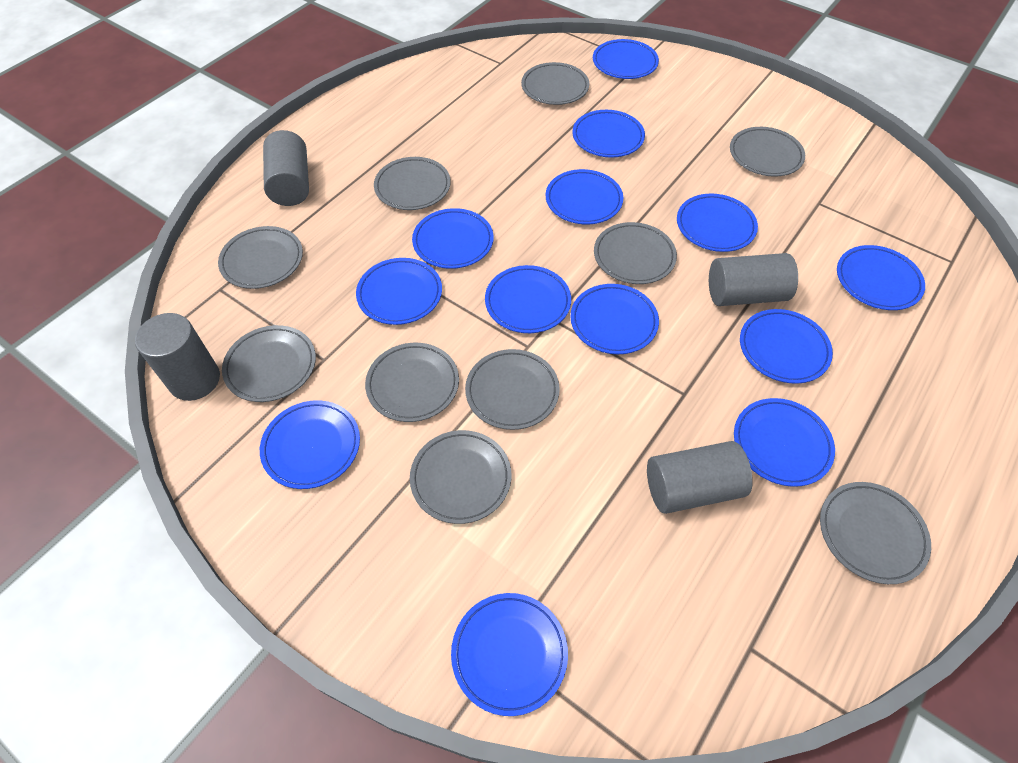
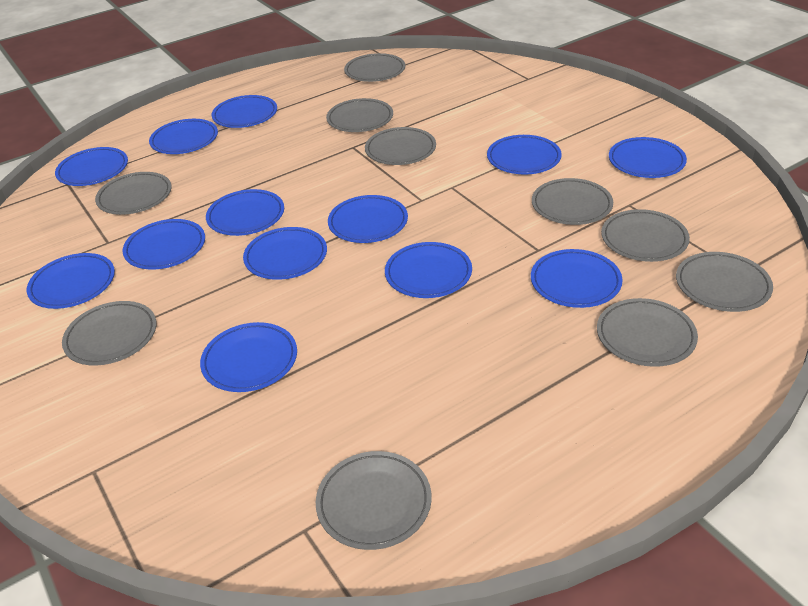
grey cylinder: 4 -> 0

